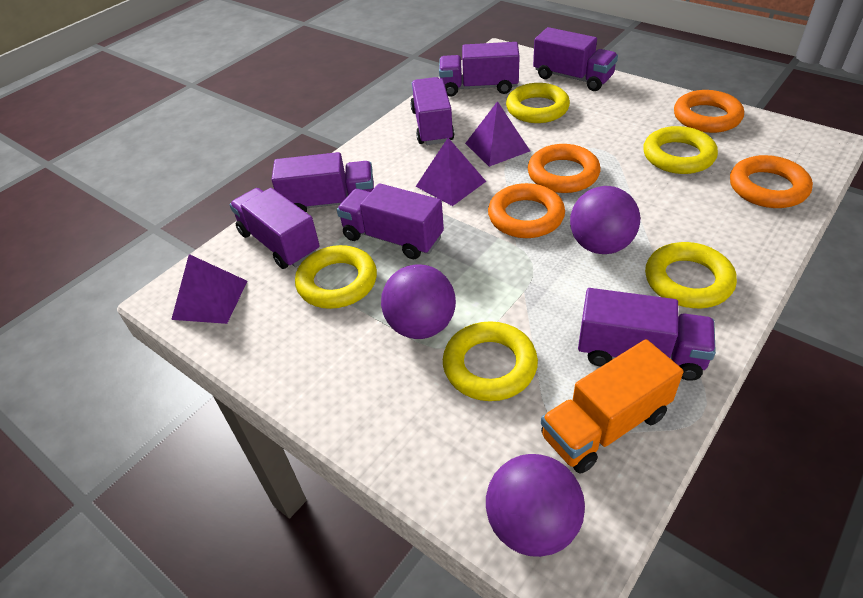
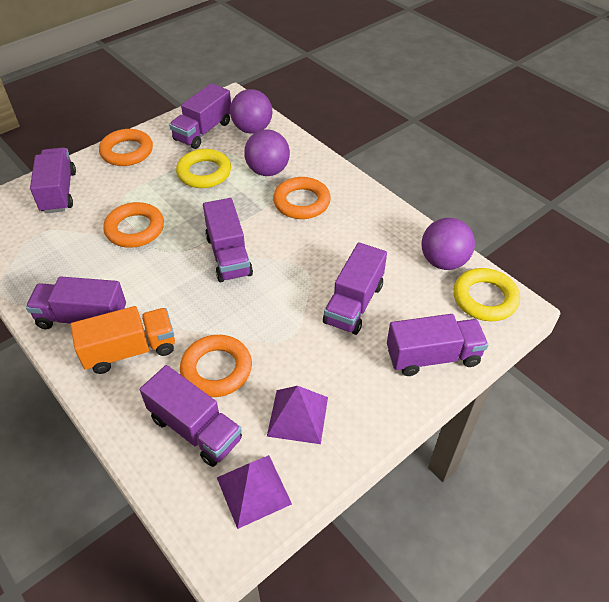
purple pyramid: 3 -> 2
yellow ring: 5 -> 2

